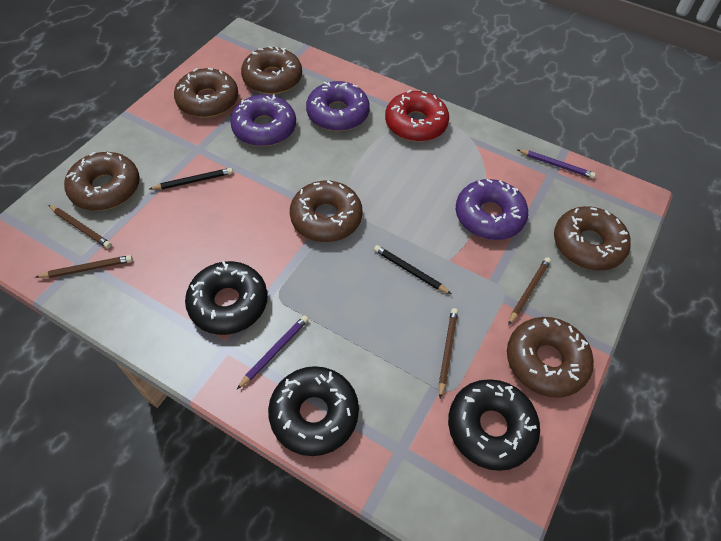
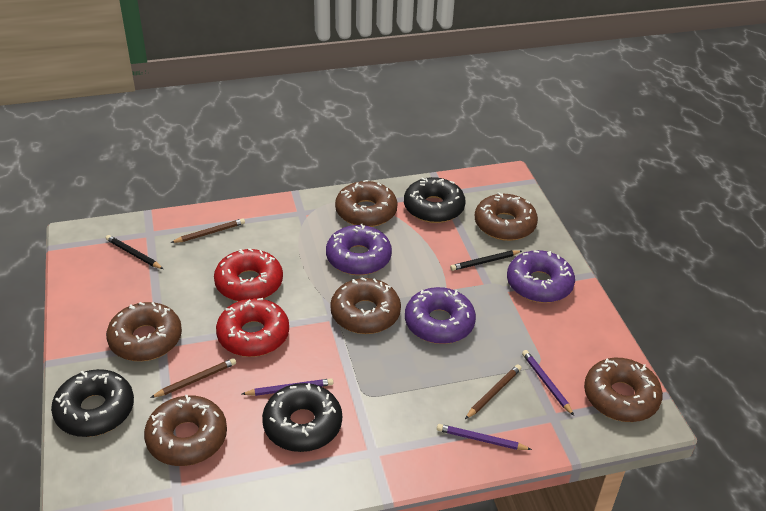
brown pencil: 4 -> 3
purple pencil: 2 -> 3
red donut: 1 -> 2

